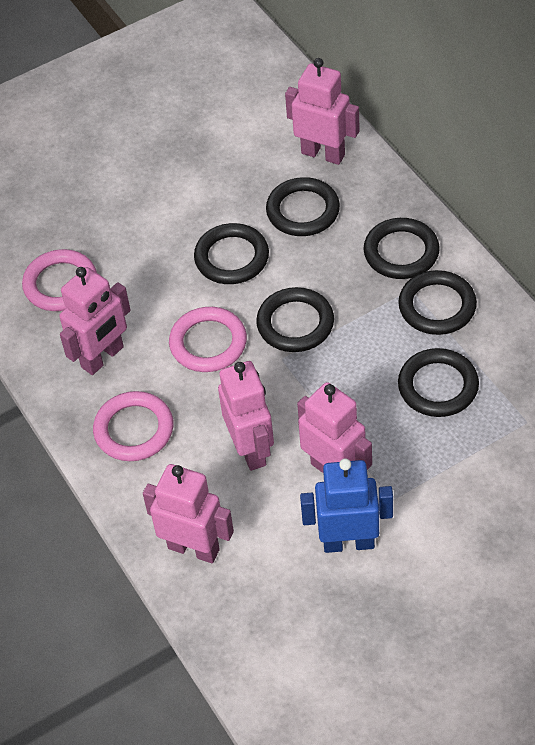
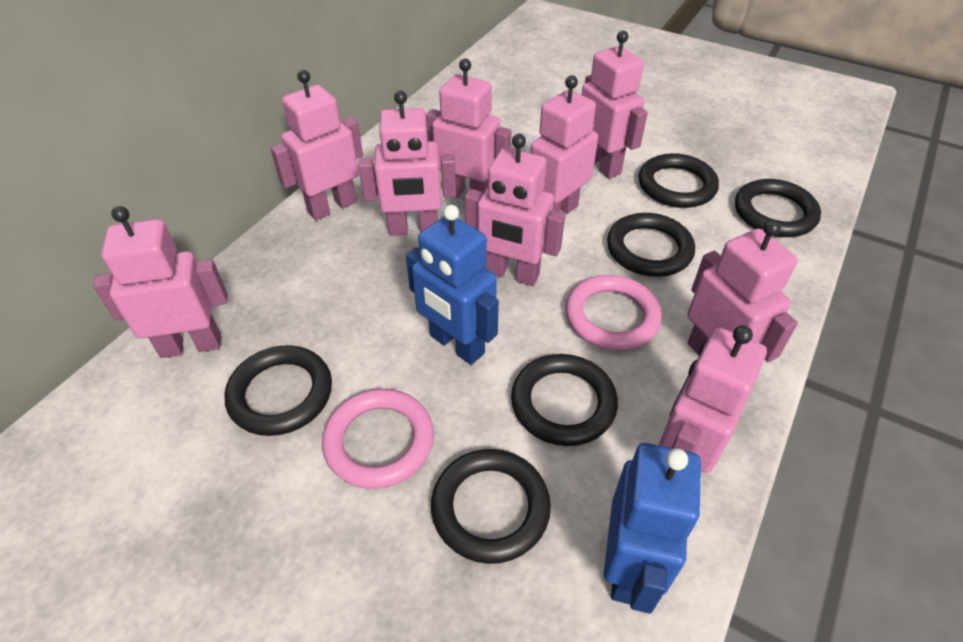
blue robot: 1 -> 2
pink ring: 3 -> 2
pink robot: 5 -> 9

